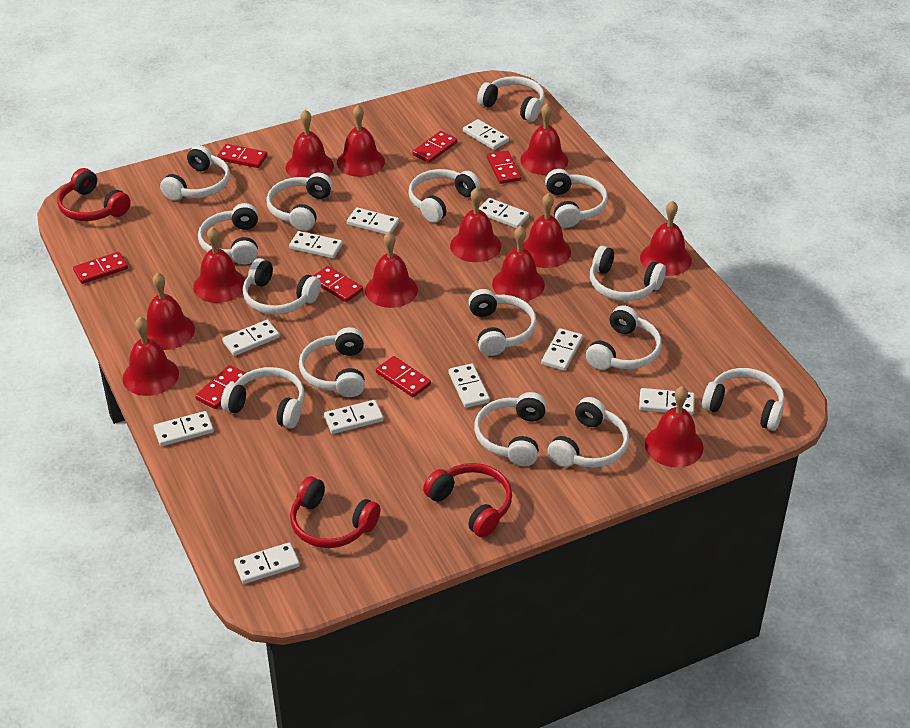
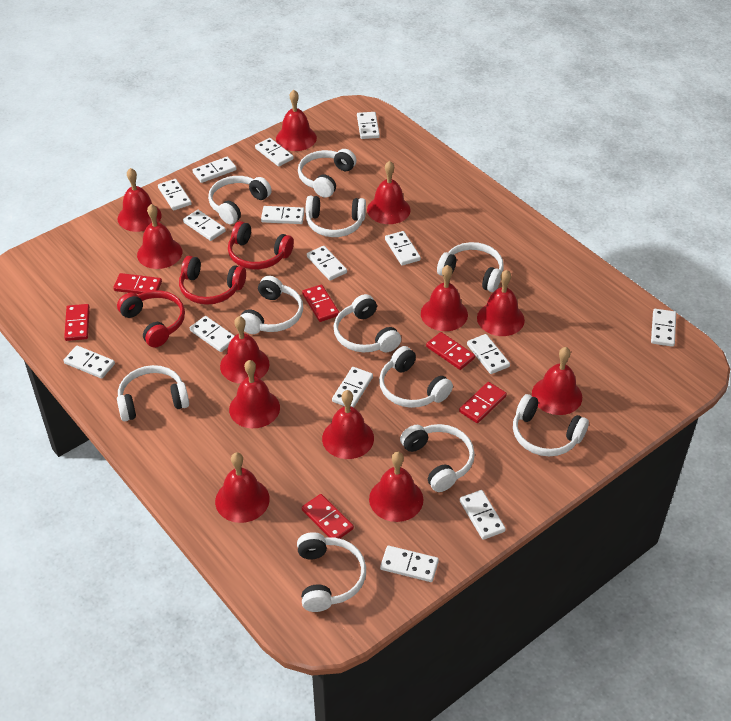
red domino: 7 -> 6
white domino: 11 -> 15
white headphones: 15 -> 11

